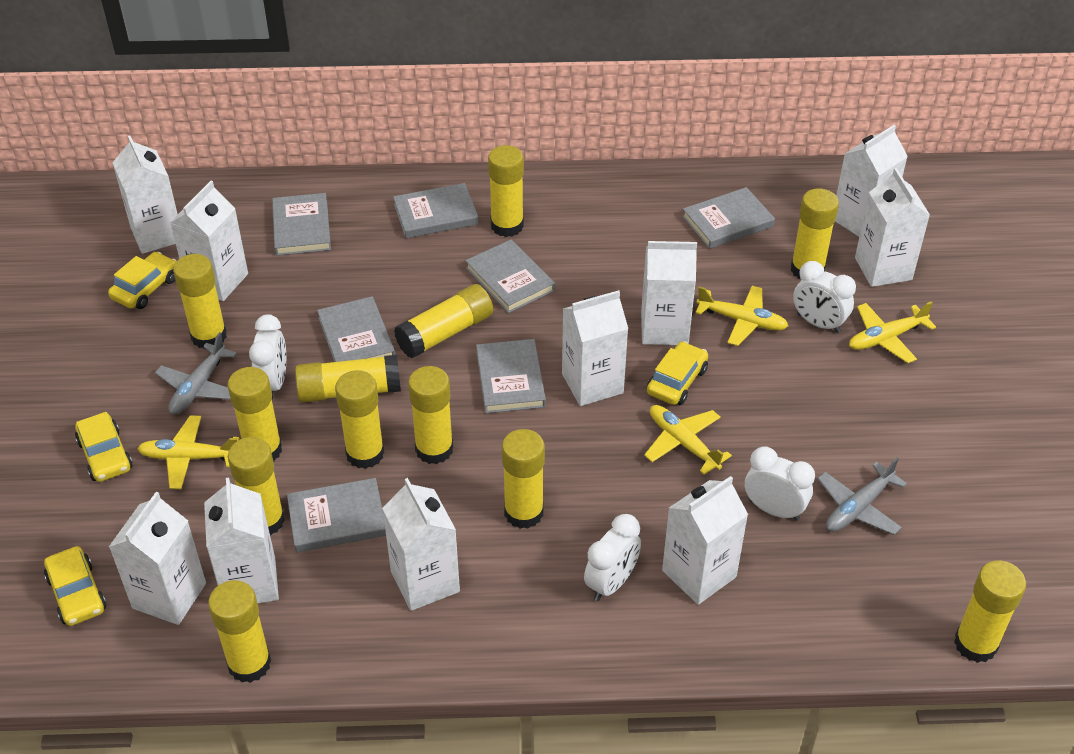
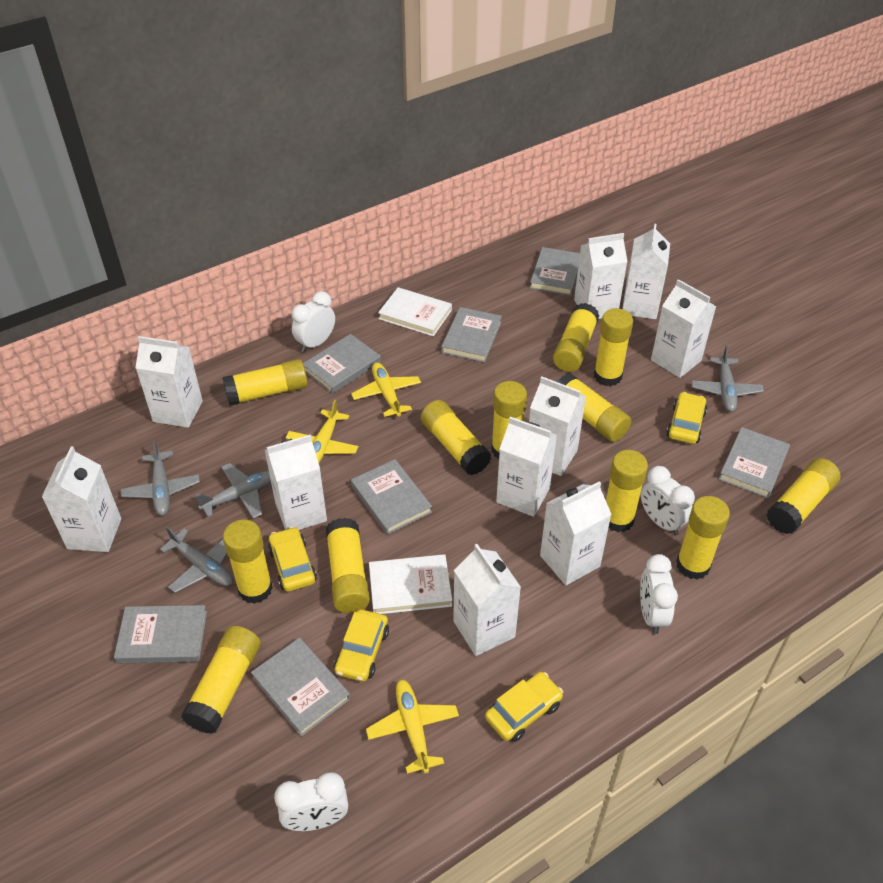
grey plane: 2 -> 4
white book: 0 -> 2
yellow plane: 4 -> 3

